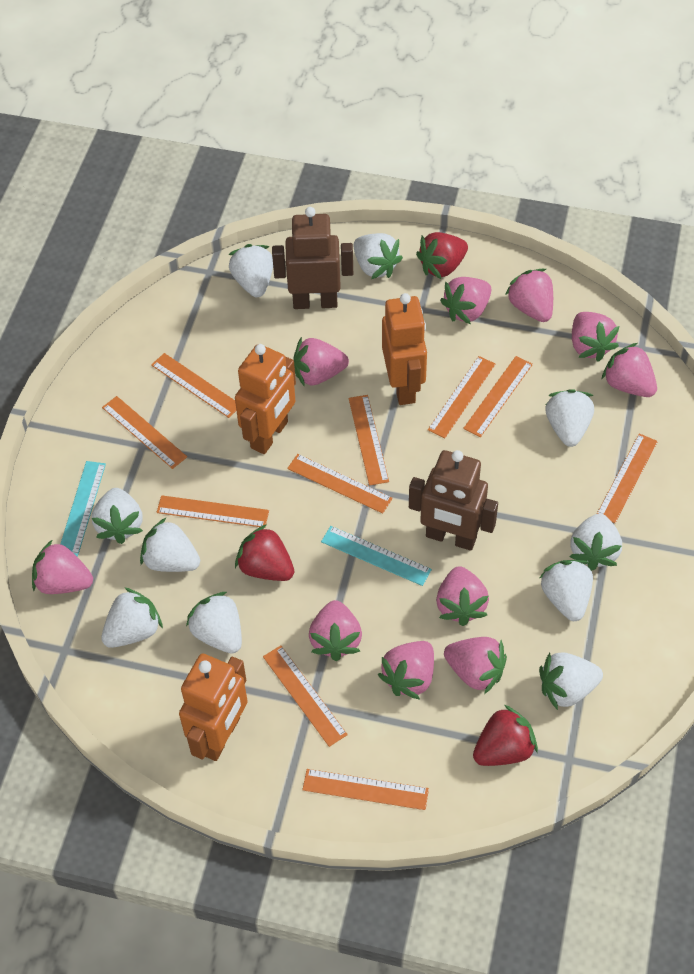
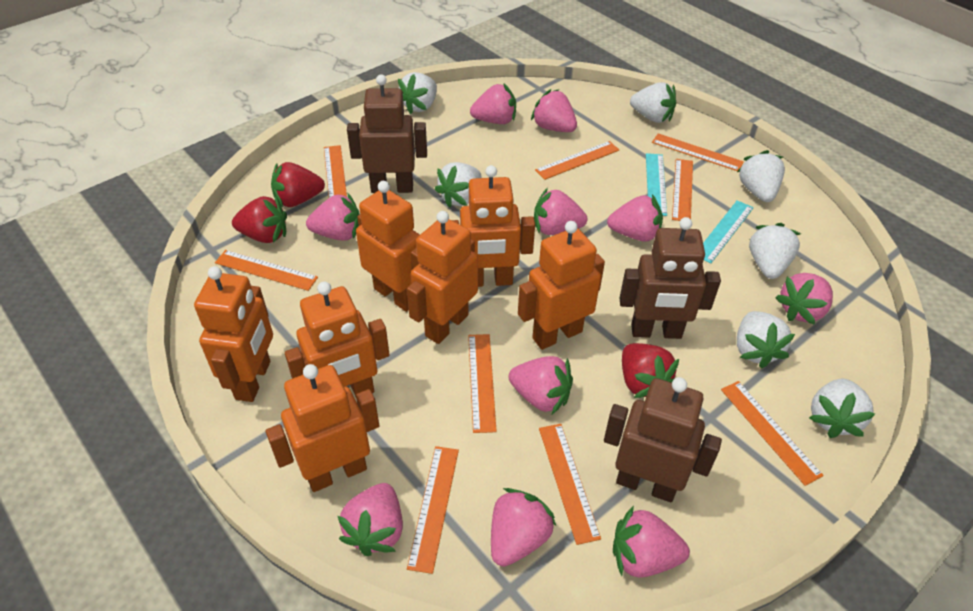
brown robot: 2 -> 3
orange robot: 3 -> 7
orange ruler: 10 -> 9
white strawberry: 10 -> 7

